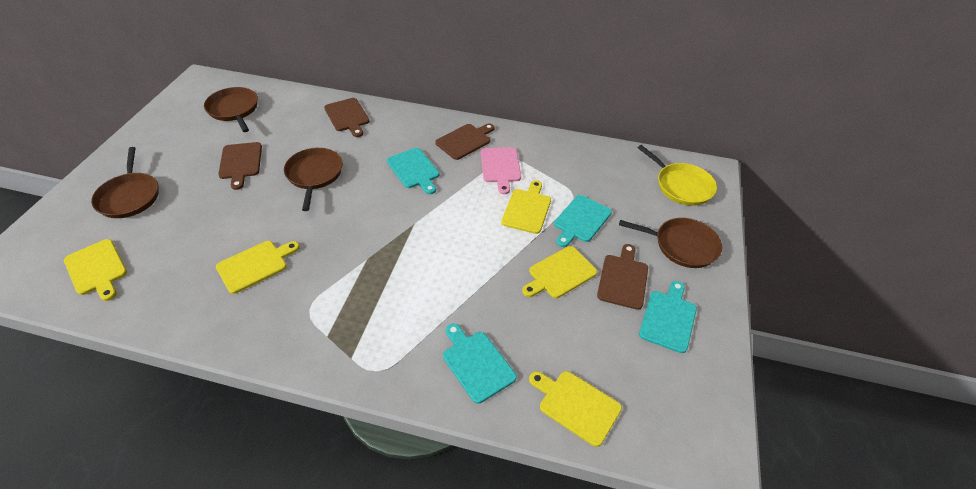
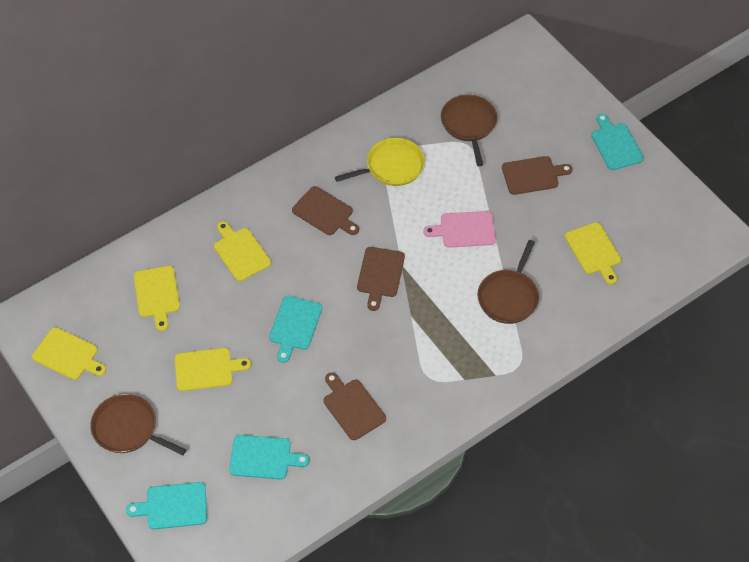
brown pan: 4 -> 3

